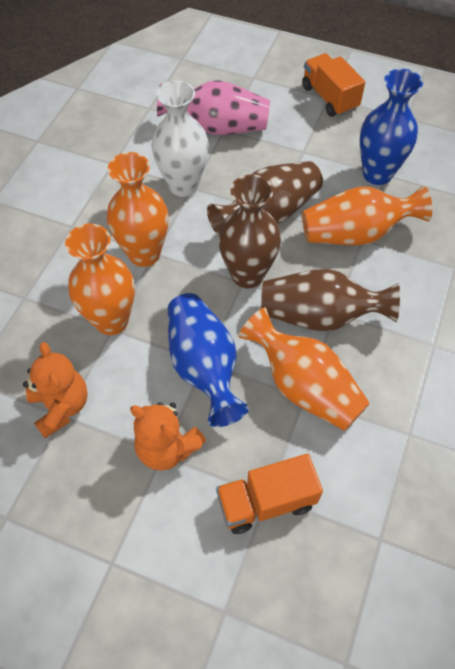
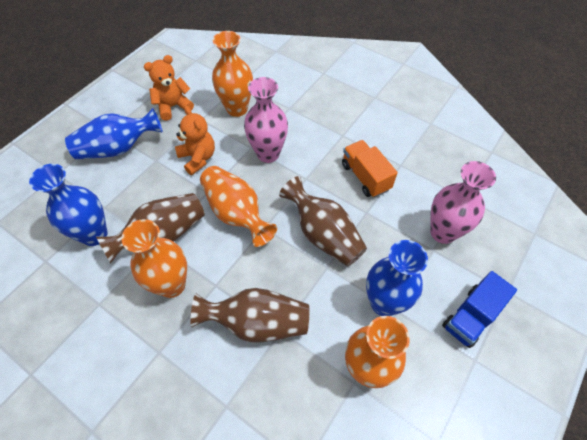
blue truck: 0 -> 1
blue vase: 2 -> 3
orange truck: 2 -> 1
pink vase: 1 -> 2
white vase: 1 -> 0

